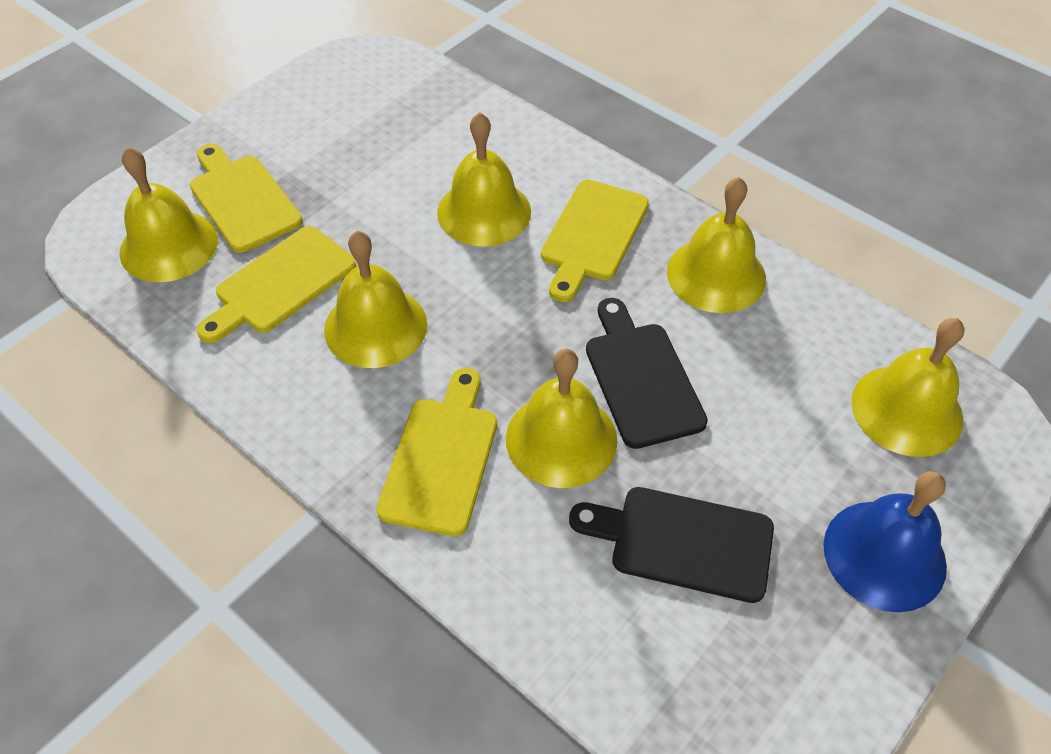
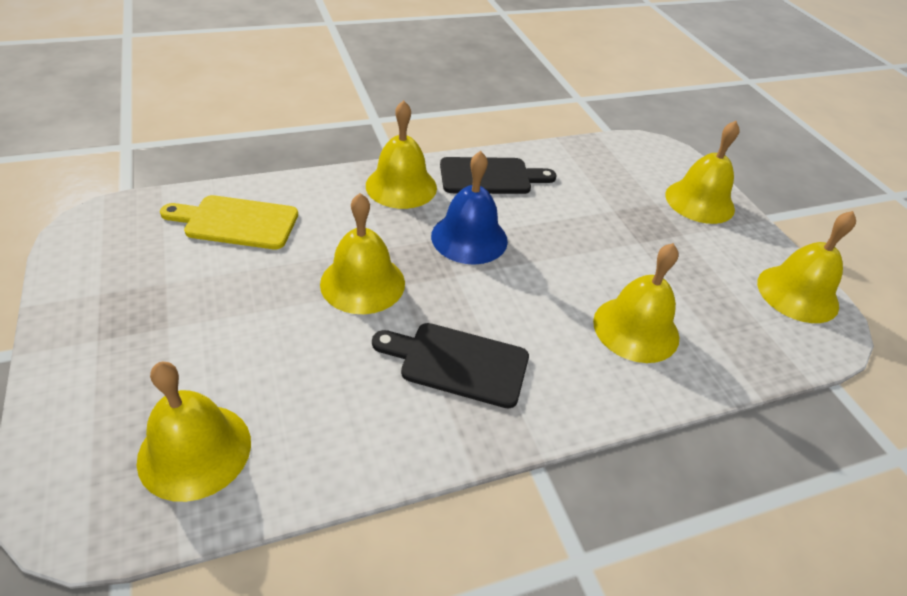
yellow cutting board: 4 -> 1

